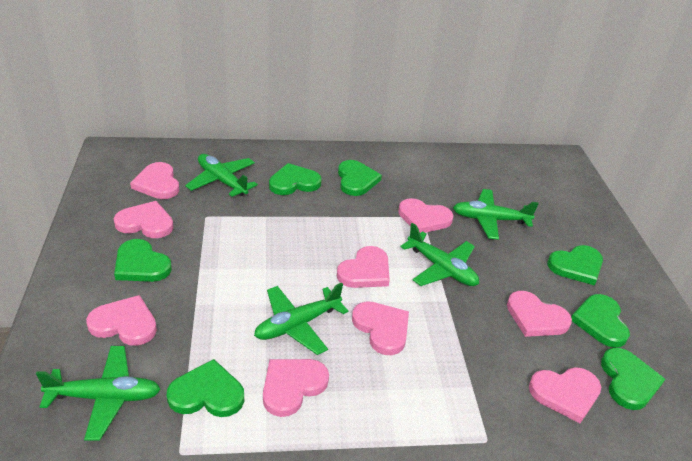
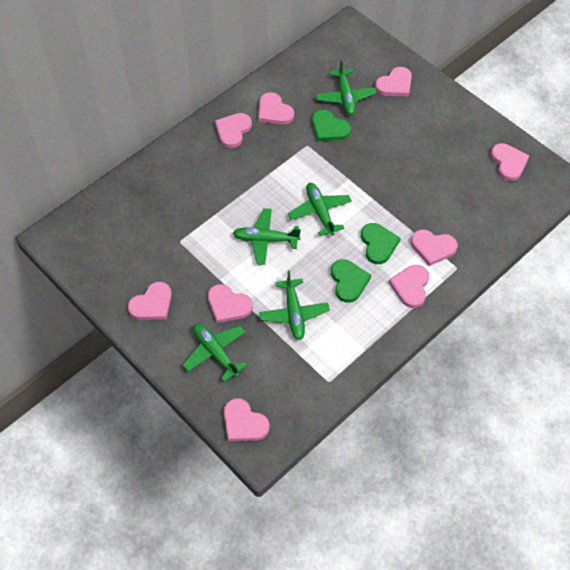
green heart: 7 -> 3

